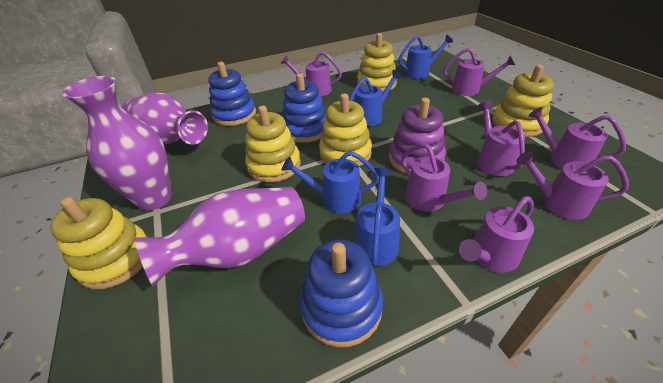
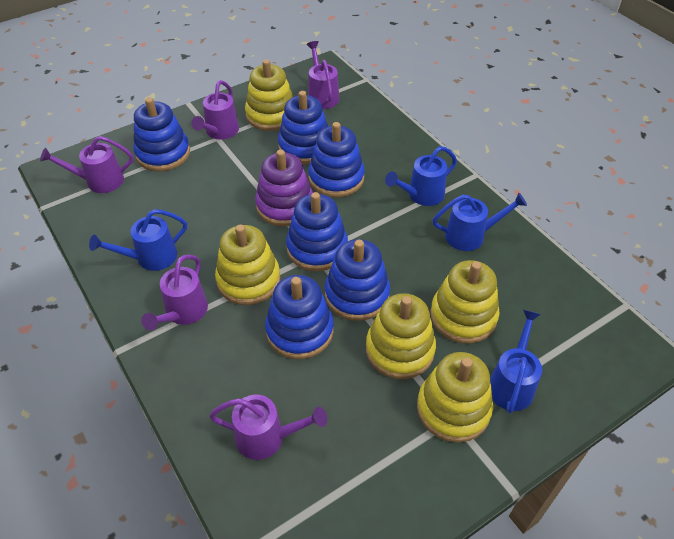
blue stacking toy: 3 -> 6
purple vase: 3 -> 0
purple watering can: 7 -> 5

